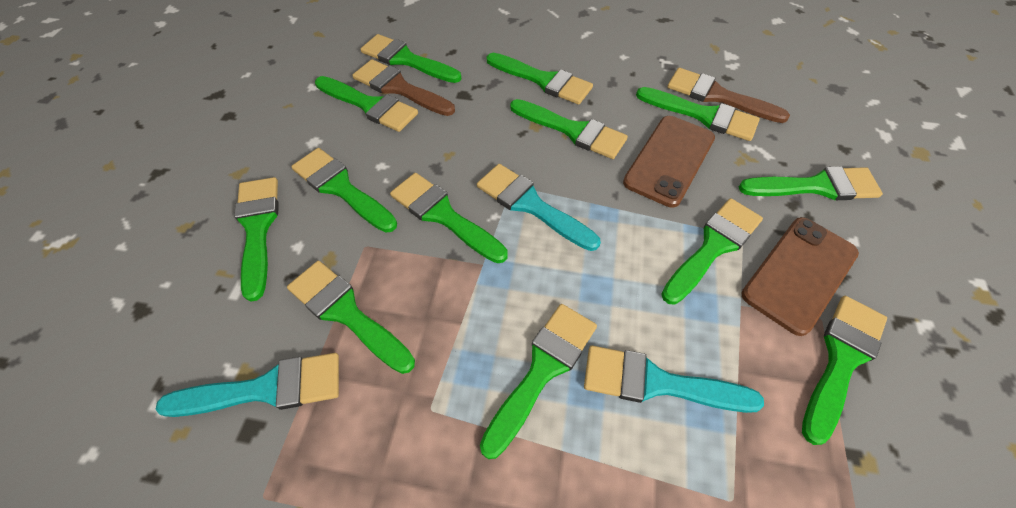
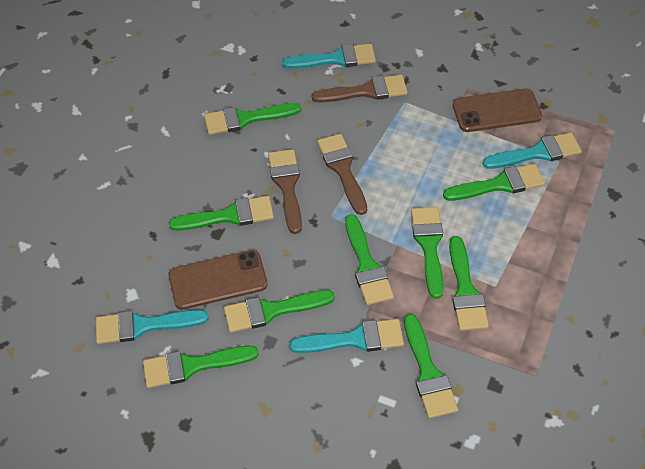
brown brush: 2 -> 3
green brush: 13 -> 9
turquoise brush: 3 -> 4

